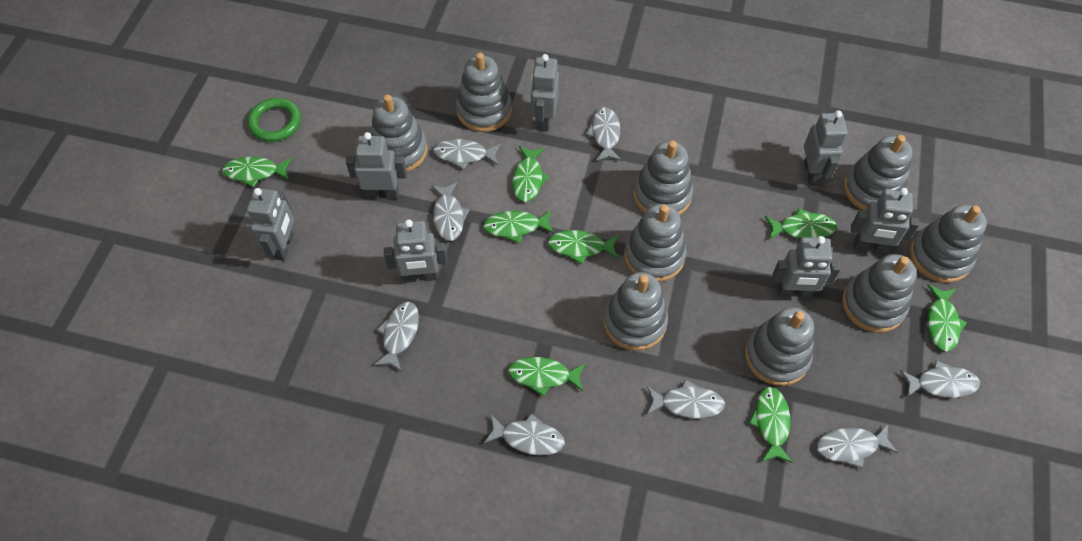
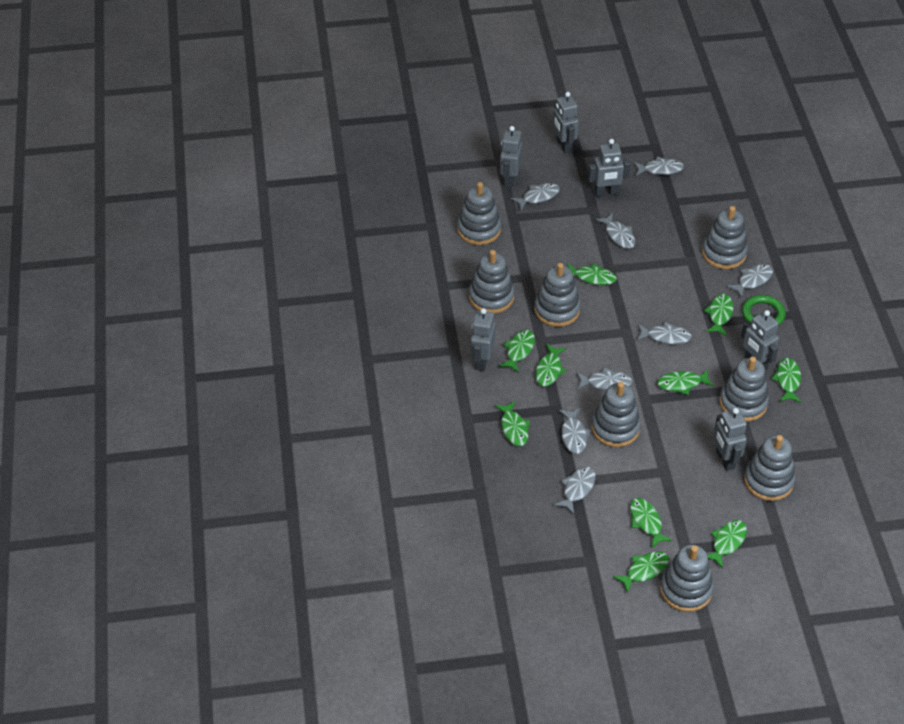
green fish: 8 -> 10
grey robot: 7 -> 6
grey stacking toy: 9 -> 8

